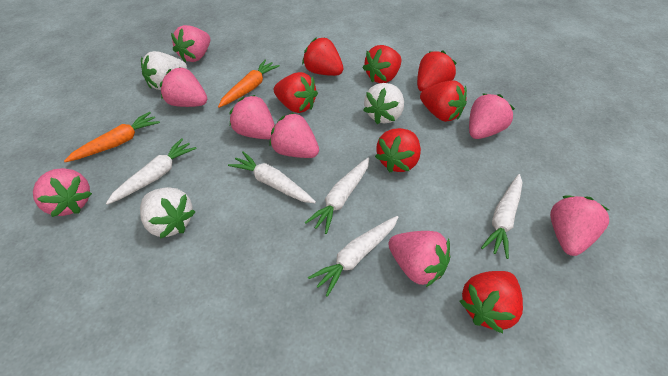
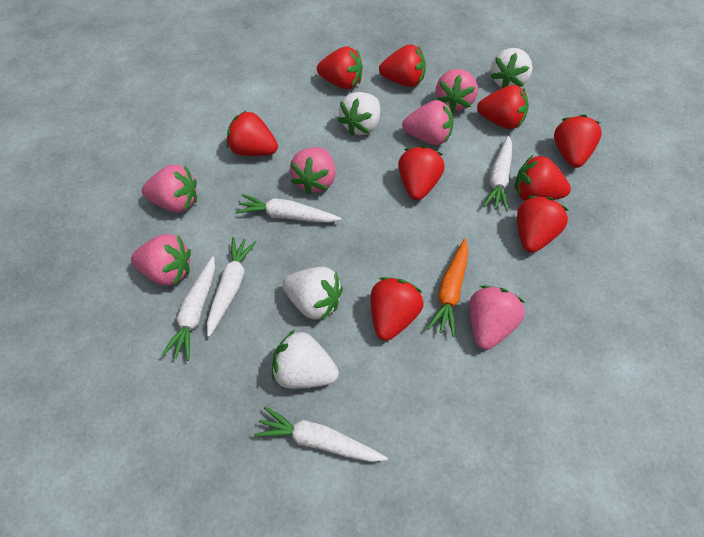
orange carrot: 2 -> 1
pink strawberry: 8 -> 6
red strawberry: 7 -> 9
white strawberry: 3 -> 4

